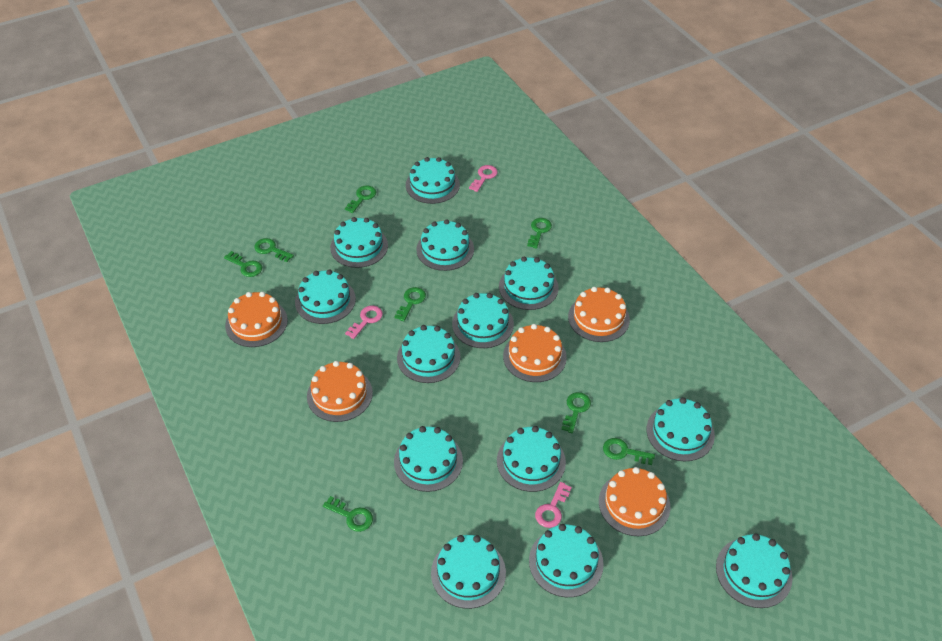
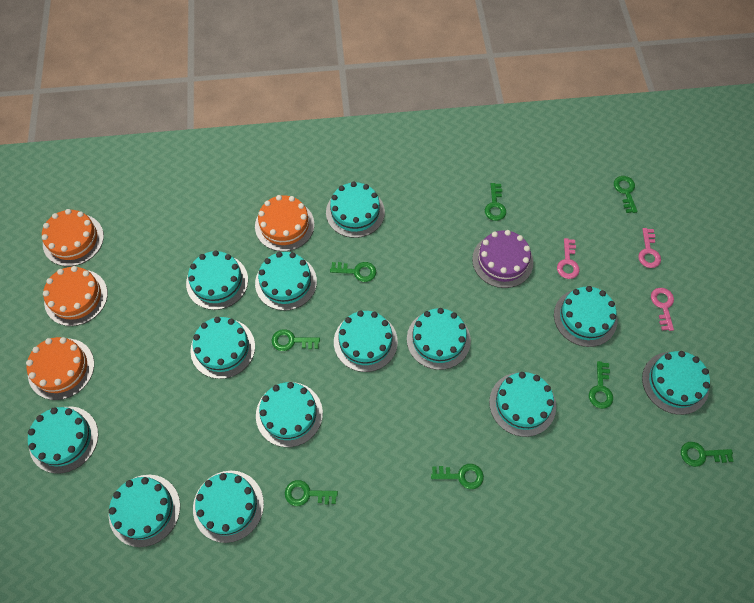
orange cake: 5 -> 4
purple cake: 0 -> 1

